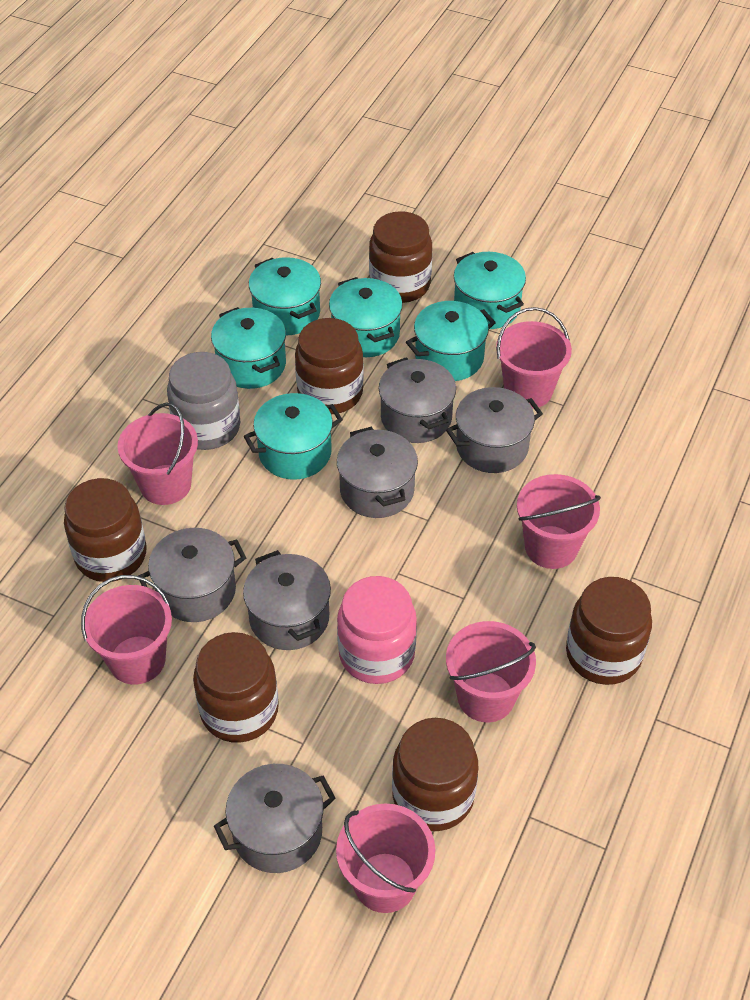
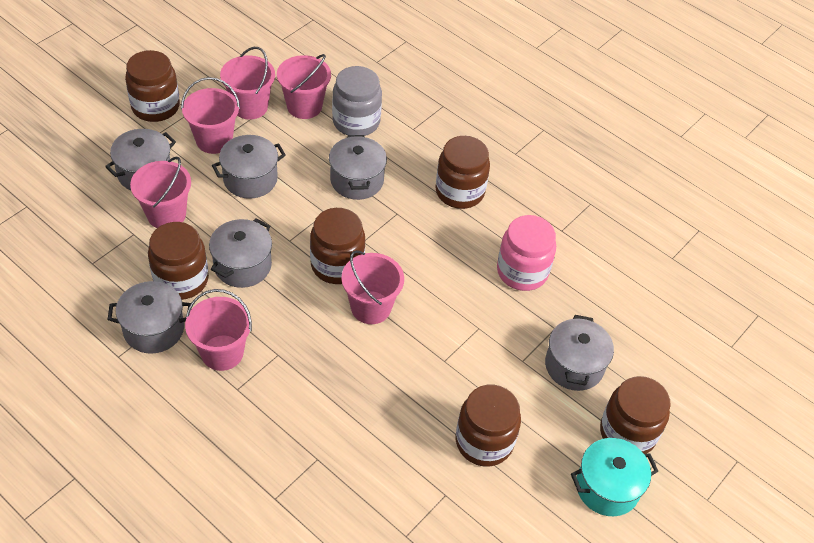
turquoise pot: 6 -> 1

